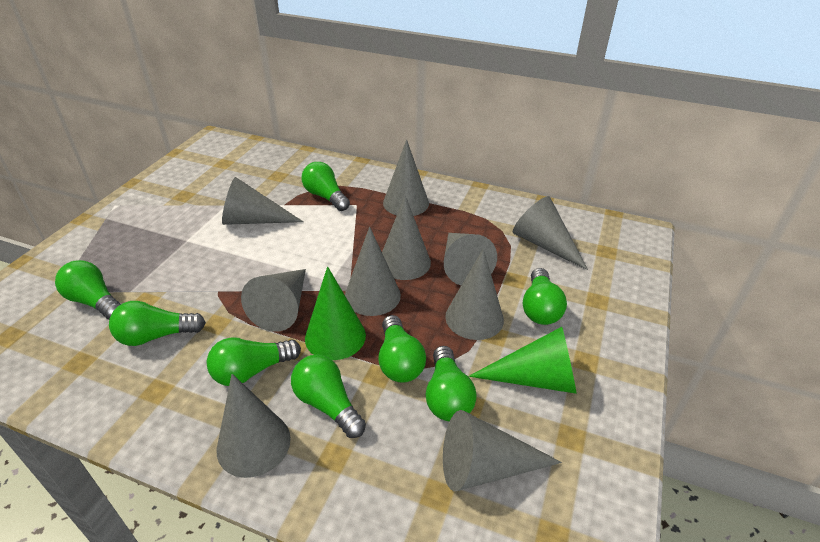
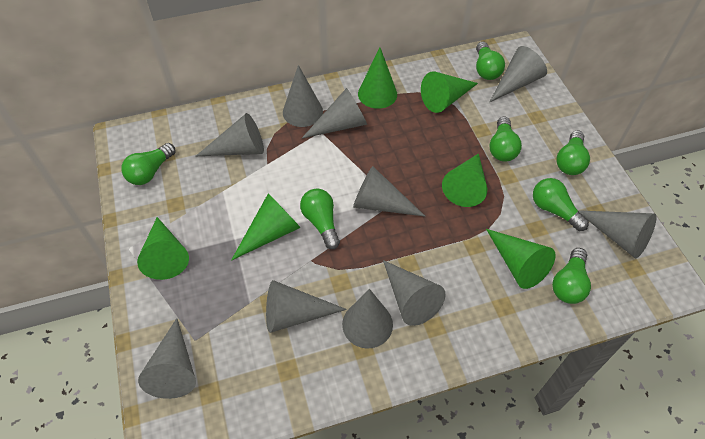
green cone: 2 -> 6
green light bulb: 8 -> 7

